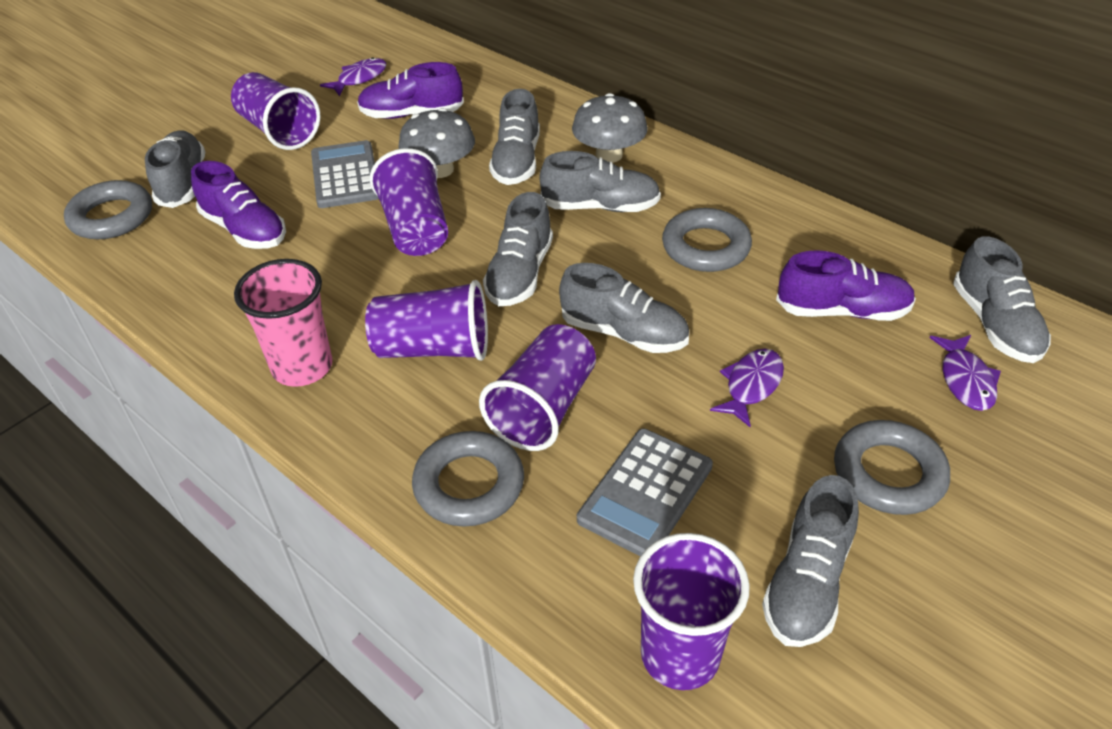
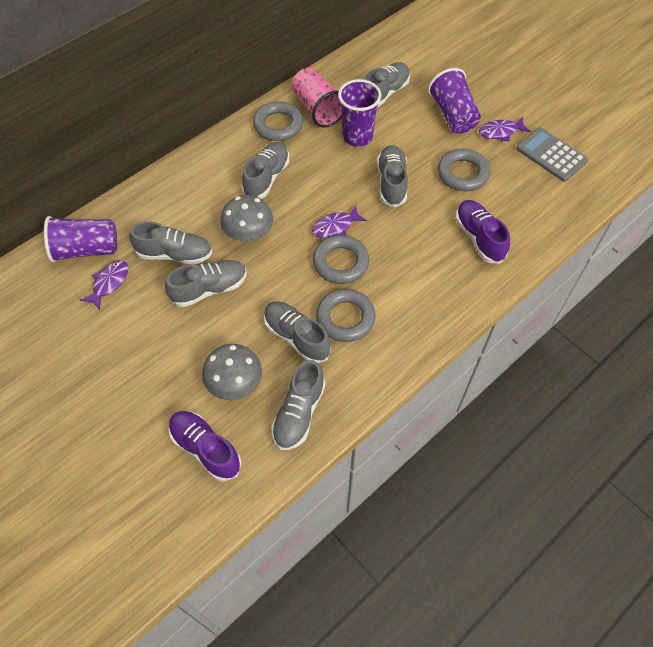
grey calculator: 2 -> 1
purple cup: 5 -> 3
purple shoe: 3 -> 2

